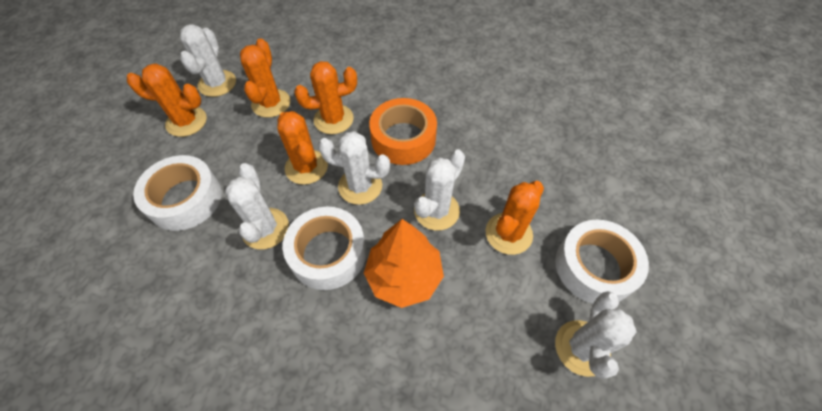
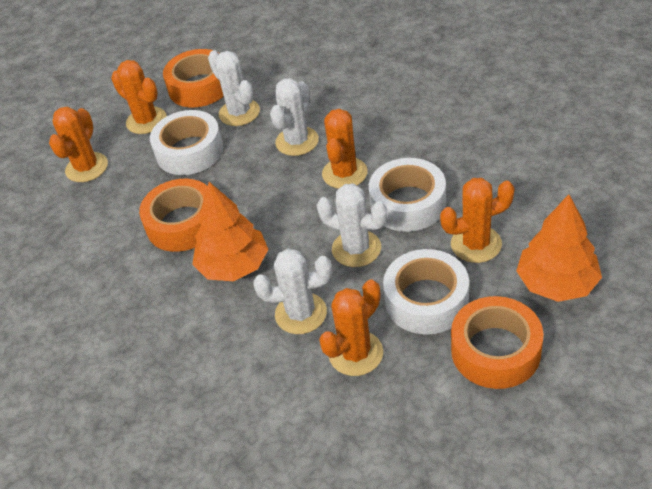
orange tape: 1 -> 3
orange tree: 1 -> 2
white cactus: 5 -> 4

